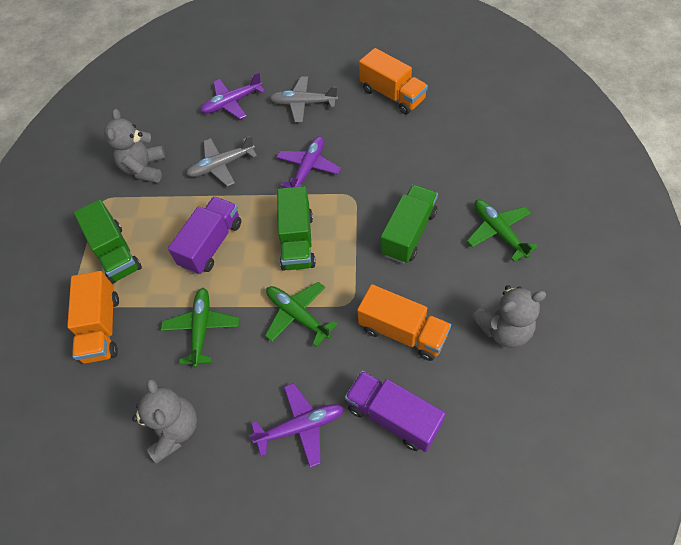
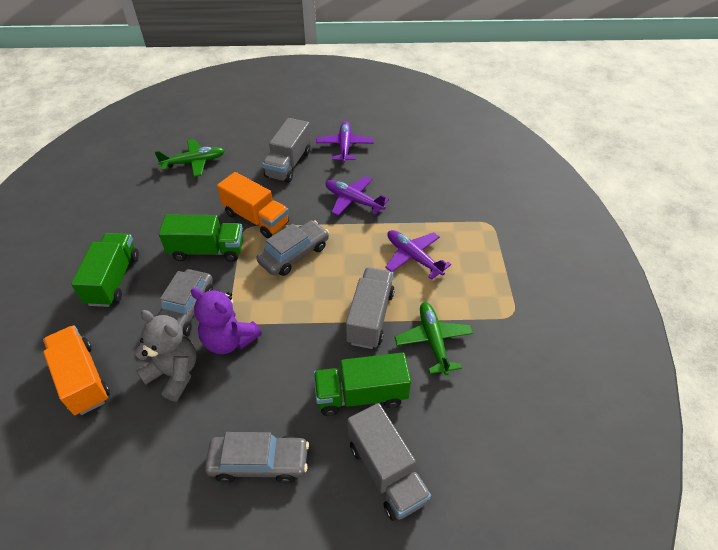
green plane: 3 -> 2
grey car: 0 -> 3
grey plane: 2 -> 0
grey teddy bear: 3 -> 1
grey truck: 0 -> 3
orange truck: 3 -> 2
purple teddy bear: 0 -> 1
purple truck: 2 -> 0

